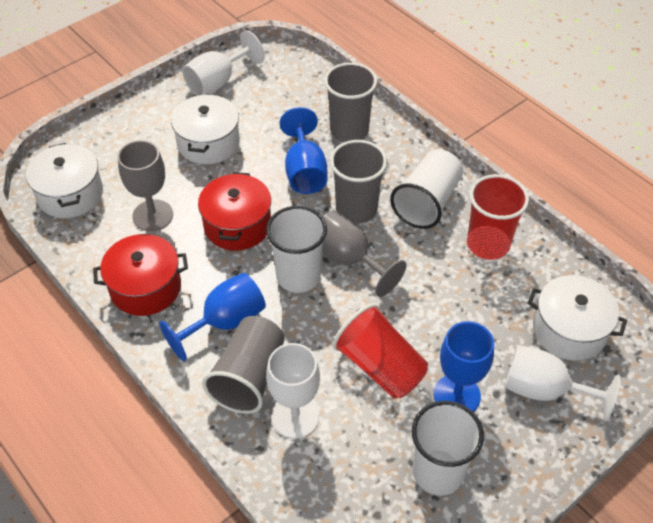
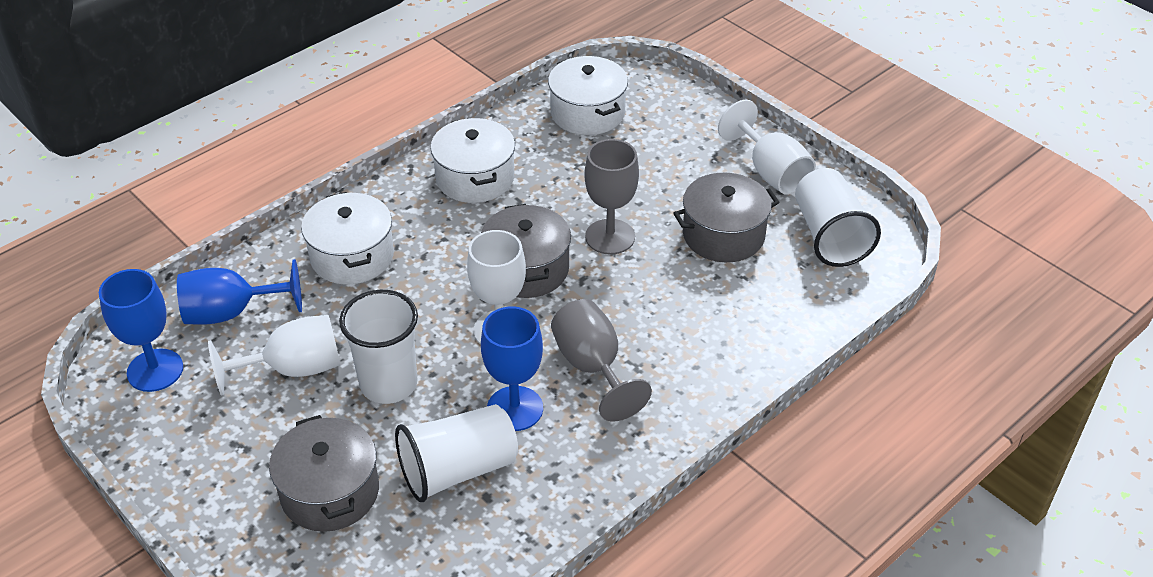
grey cup: 3 -> 0
grey pot: 0 -> 3
red cup: 2 -> 0
red pot: 2 -> 0

